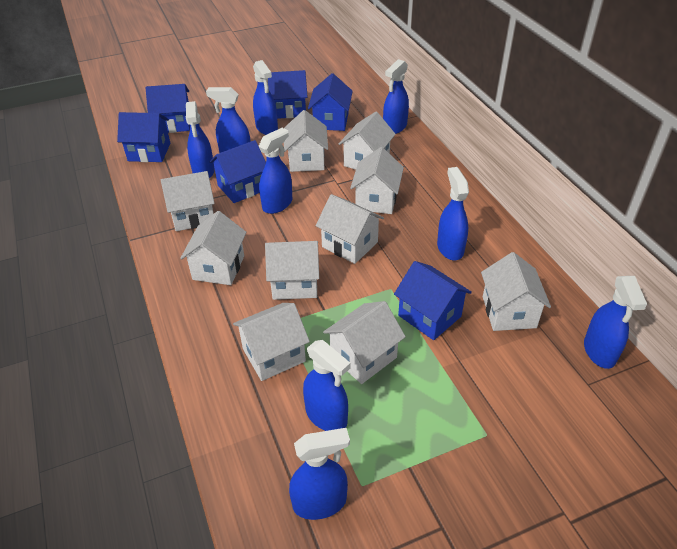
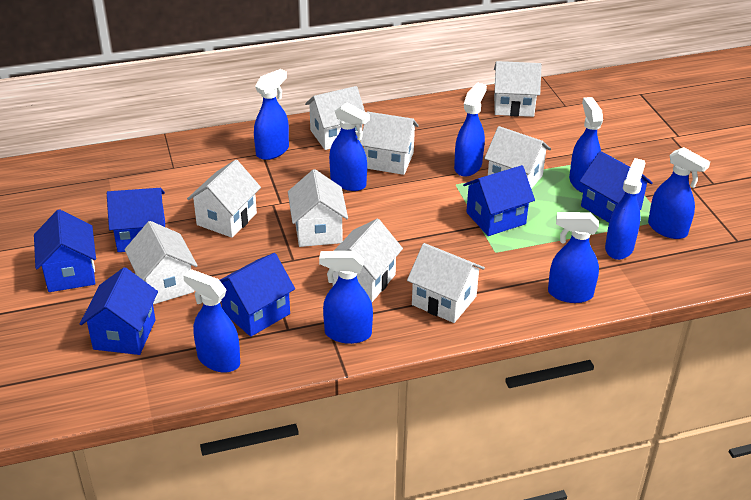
white house: 10 -> 9

